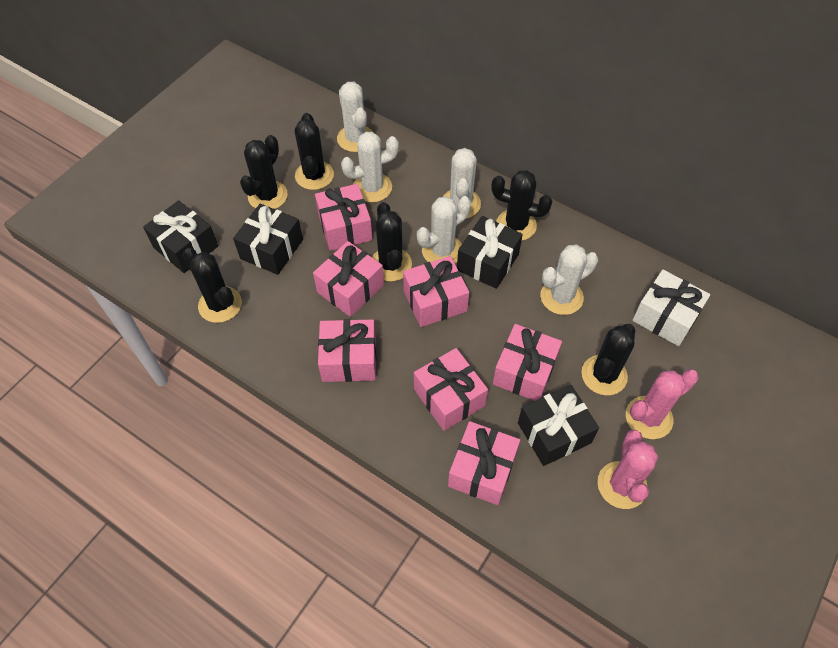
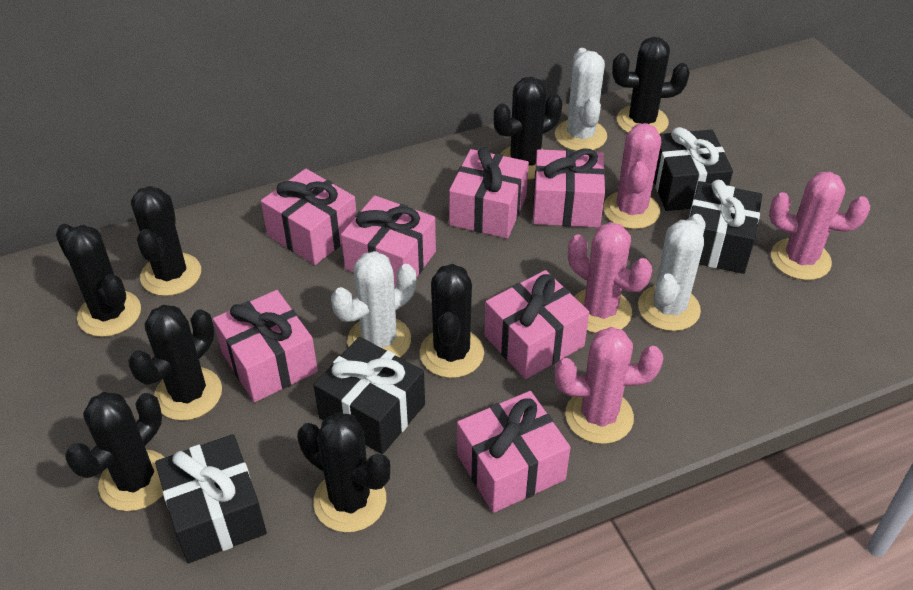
black cactus: 6 -> 8
pink cactus: 2 -> 4
white cactus: 5 -> 3
white gift: 1 -> 0

